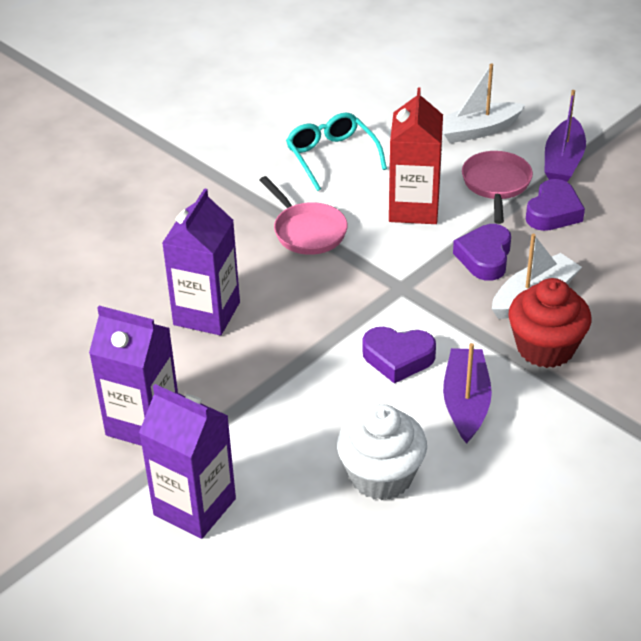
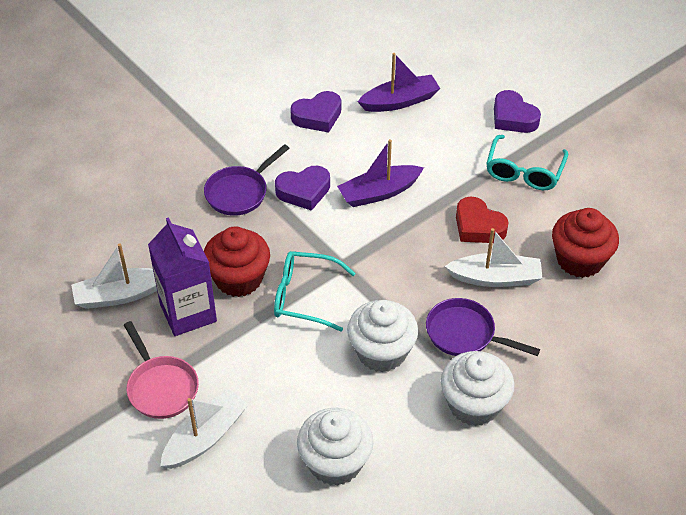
pink pan: 2 -> 1
purple carton: 3 -> 1
purple pan: 0 -> 2
red carton: 1 -> 0
red cupcake: 1 -> 2
red heart: 0 -> 1
turquoise glasses: 1 -> 2
white boat: 2 -> 3
white cupcake: 1 -> 3

